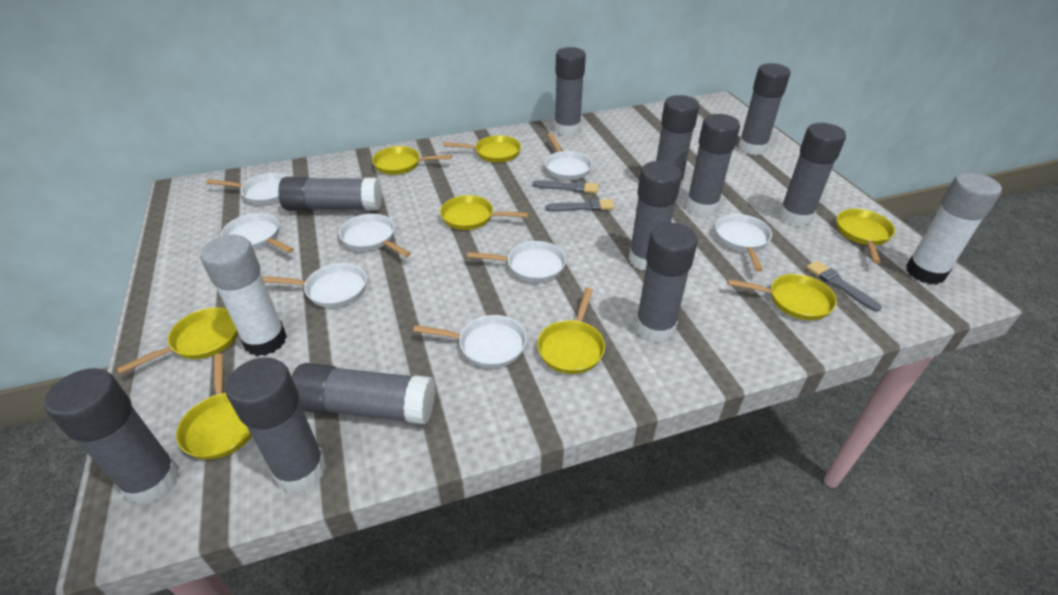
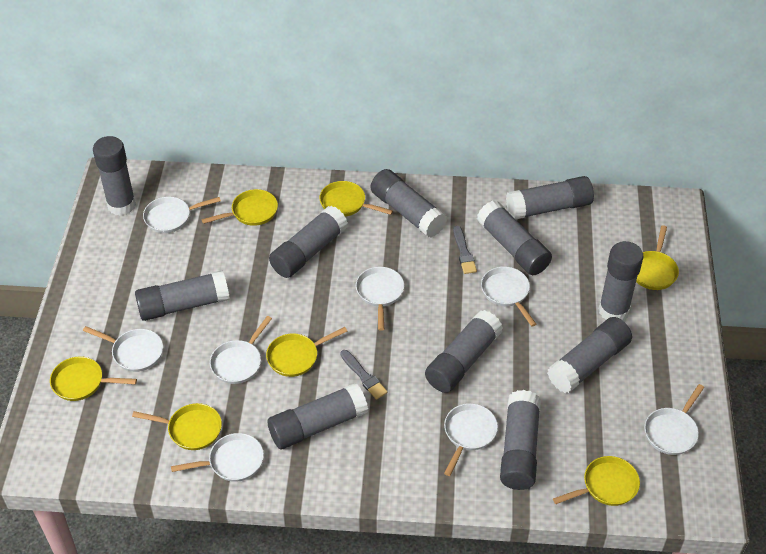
grey brush: 3 -> 2
white glue stick: 2 -> 0
yellow pan: 8 -> 7

